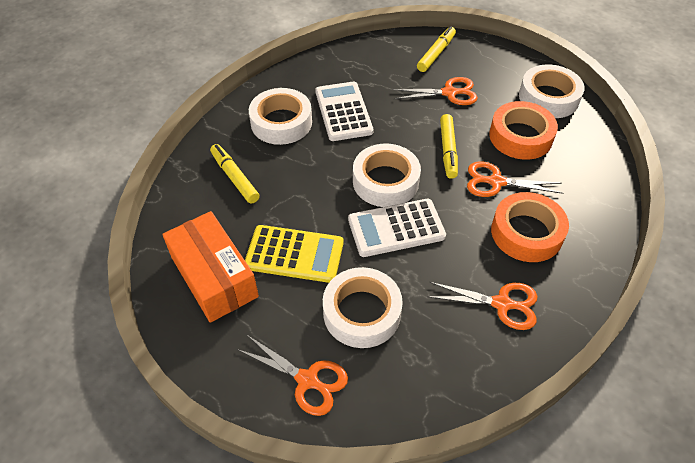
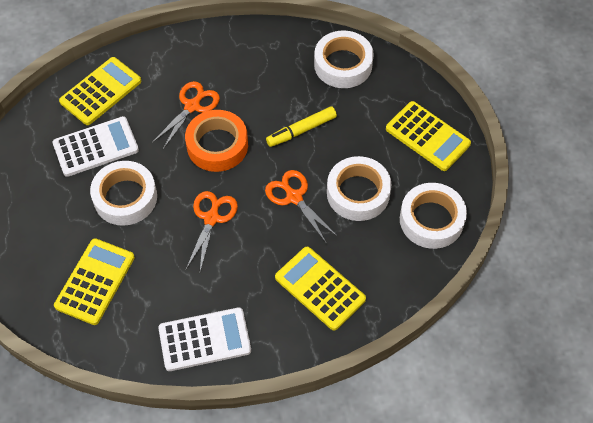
orange box: 1 -> 0
orange scissors: 4 -> 3
orange tape: 2 -> 1
yellow calculator: 1 -> 4
yellow marker: 3 -> 1

